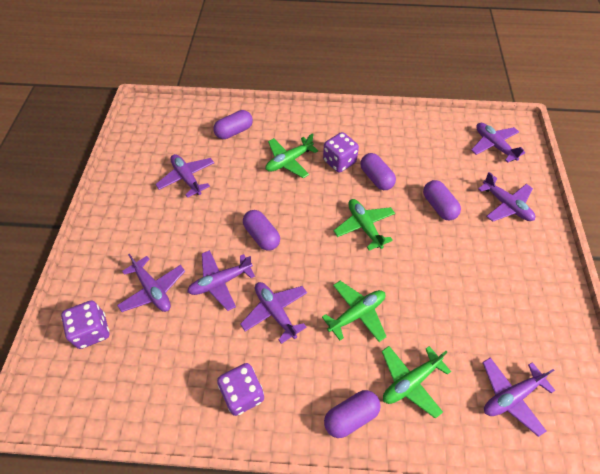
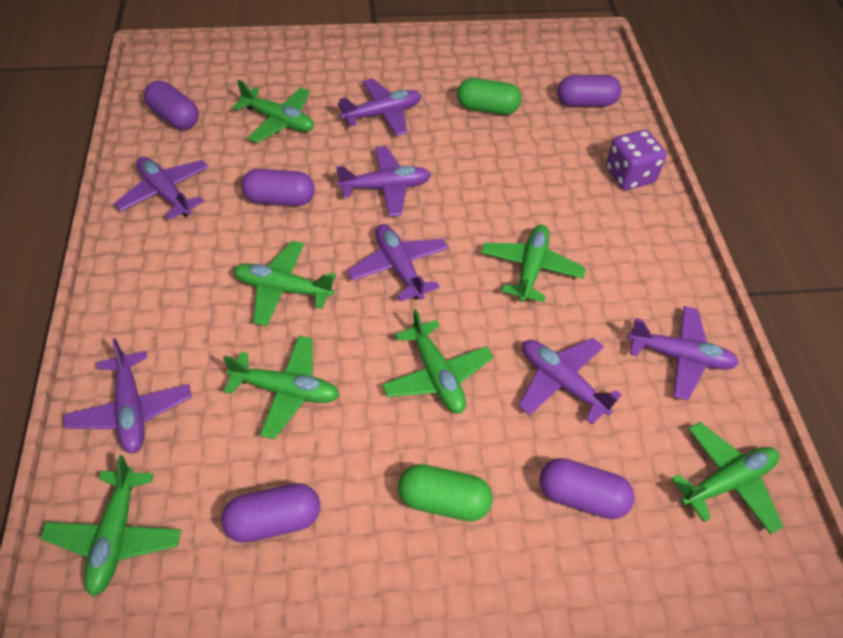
green capsule: 0 -> 2
green plane: 4 -> 7
purple dice: 3 -> 1

